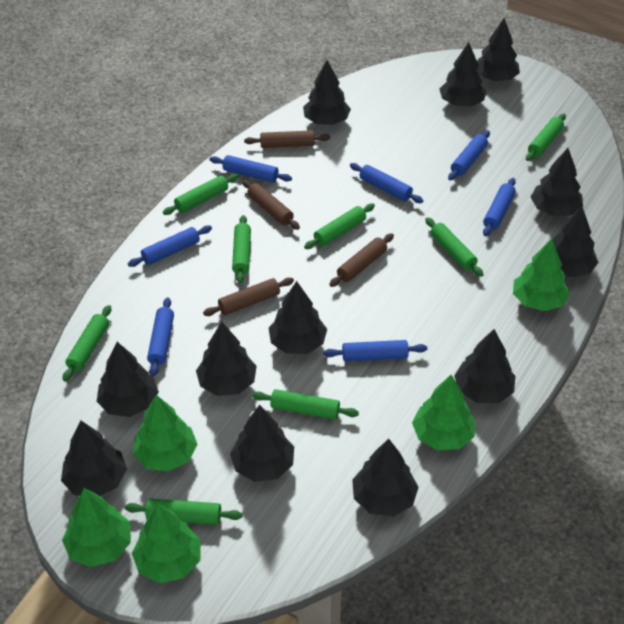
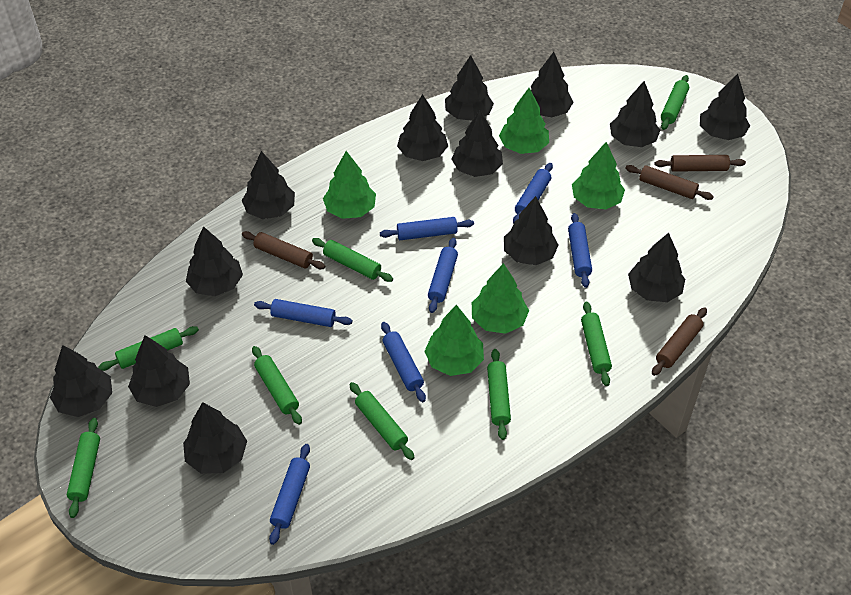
black tree: 12 -> 13

